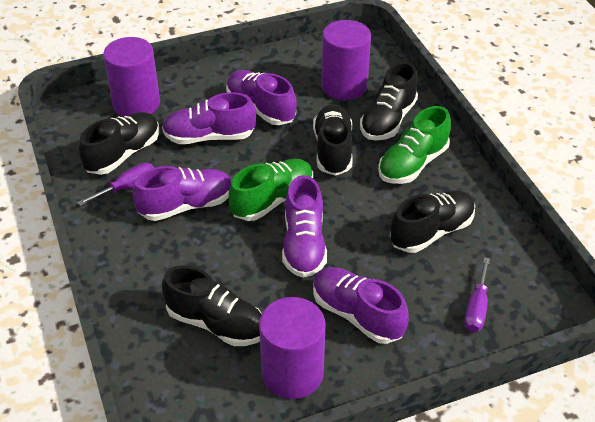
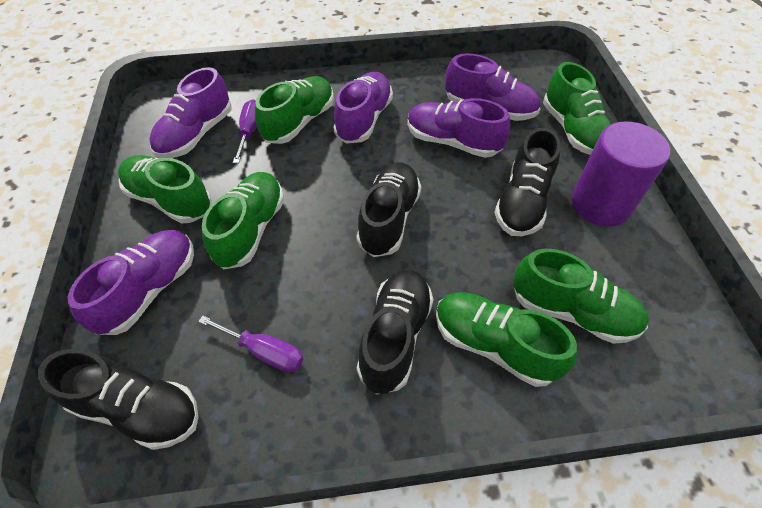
black shoe: 5 -> 4
green shoe: 2 -> 6
purple cylinder: 3 -> 1

